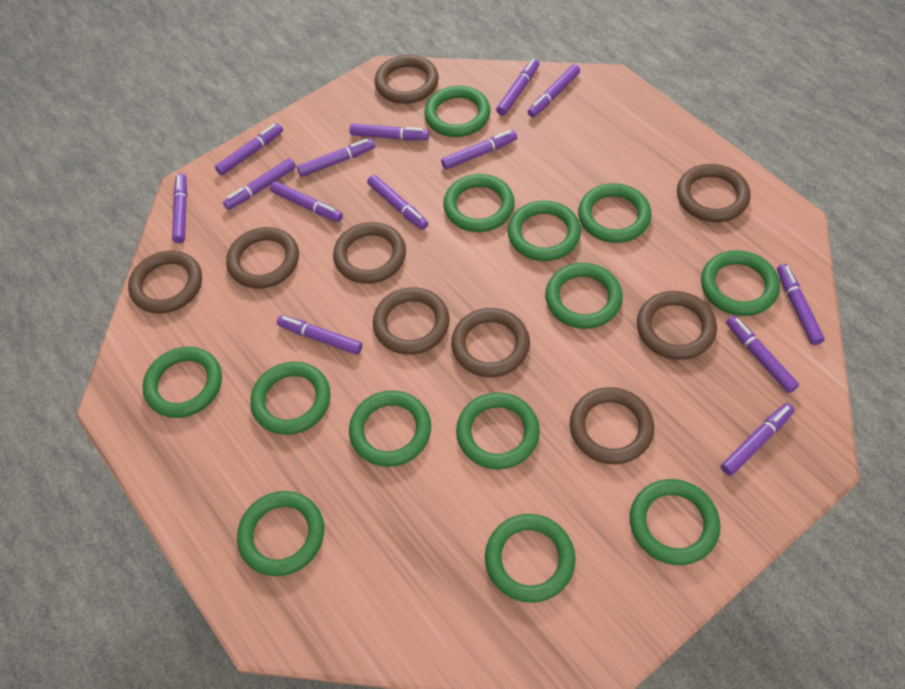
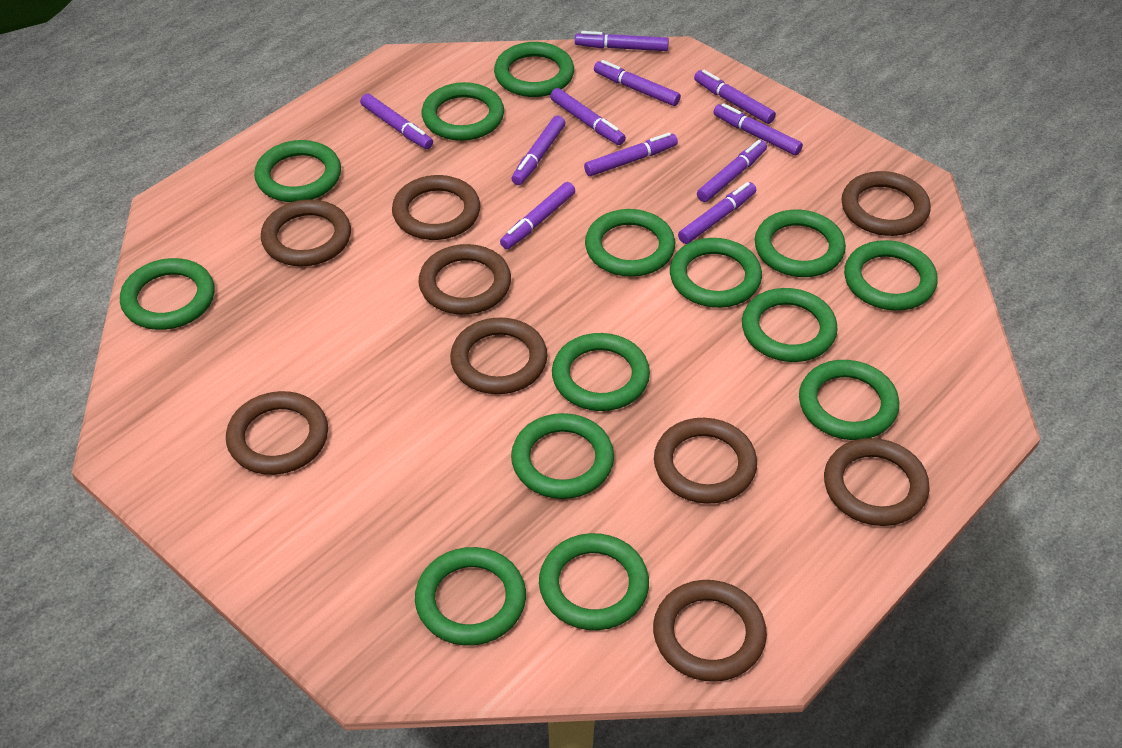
green ring: 13 -> 14
purple marker: 14 -> 11

